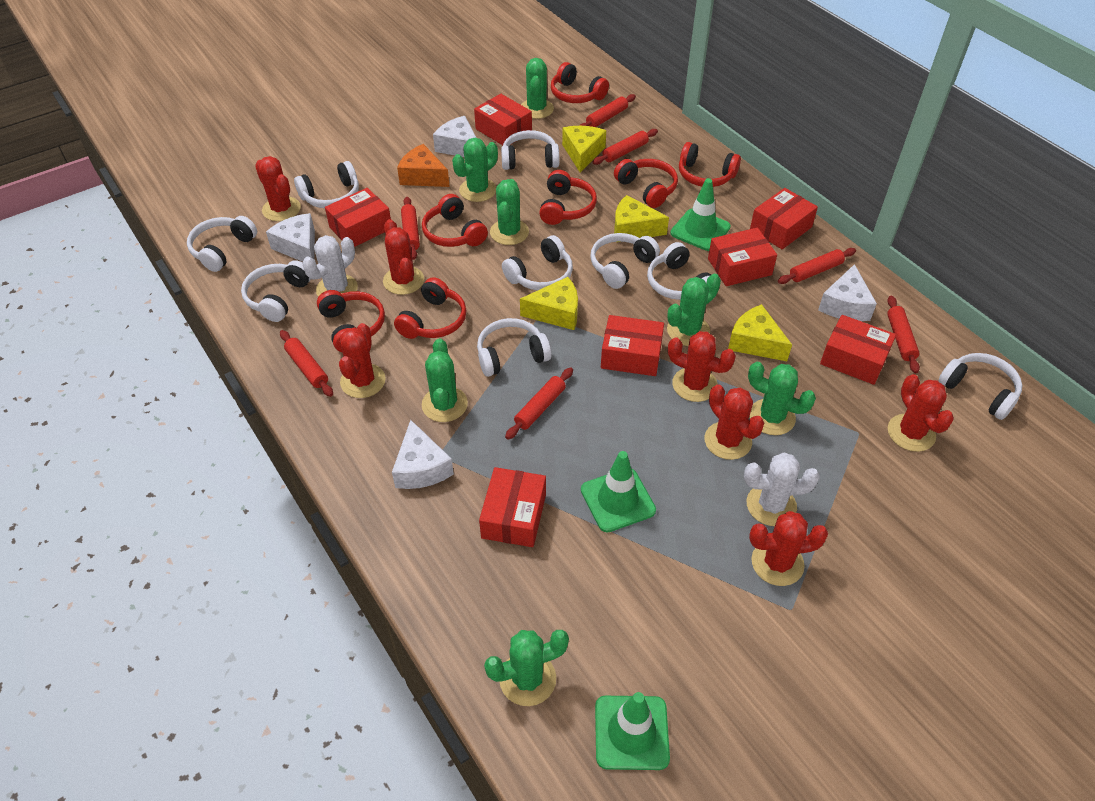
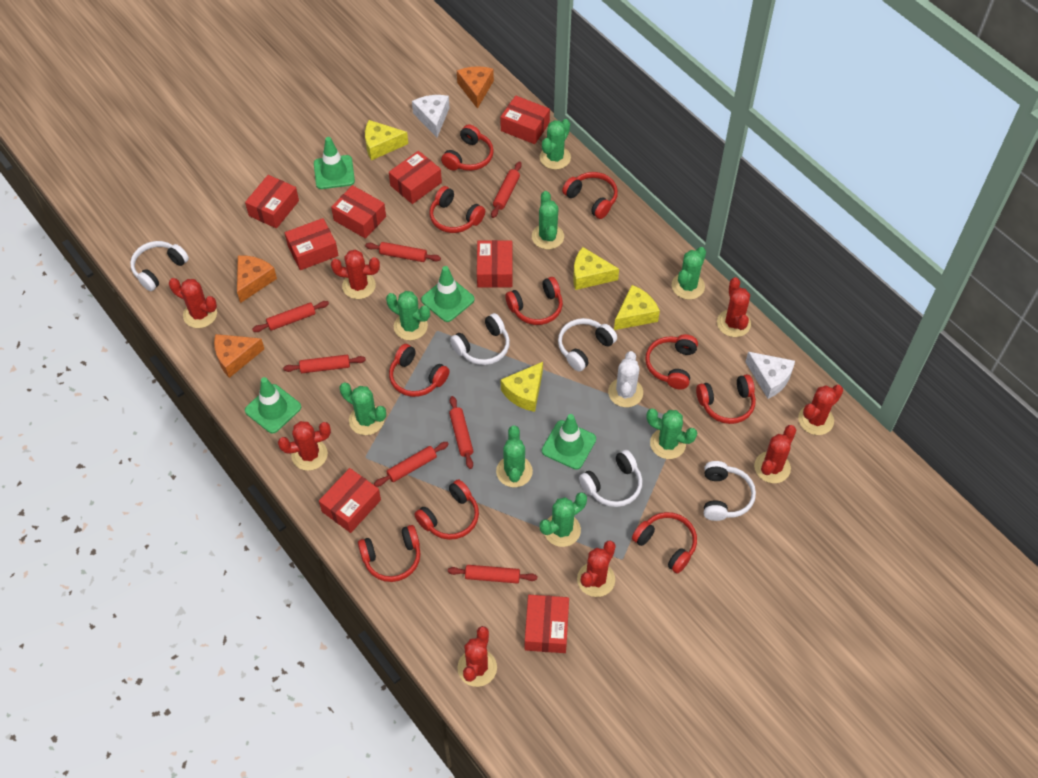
green cactus: 7 -> 8
green traffic cone: 3 -> 4
orange cheese: 1 -> 3
red box: 7 -> 8
red cactus: 7 -> 8
red headphones: 7 -> 10
white cactus: 2 -> 1
white cheese: 4 -> 2
white headphones: 9 -> 5

